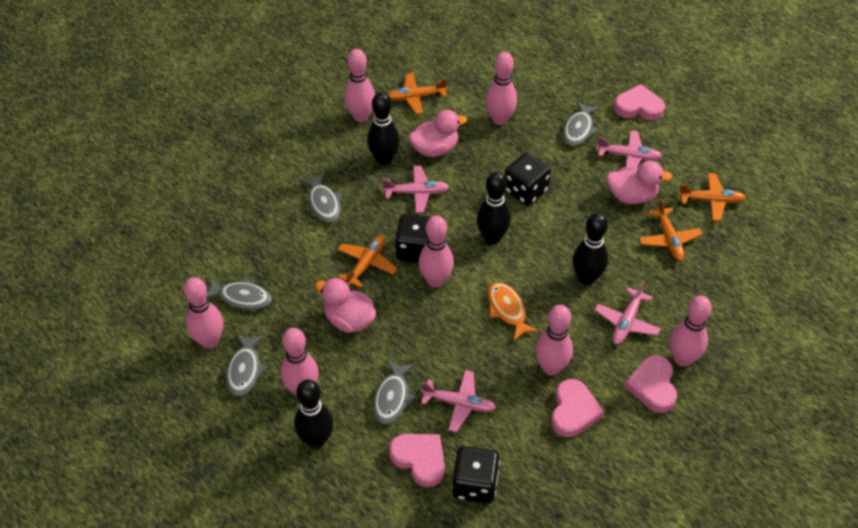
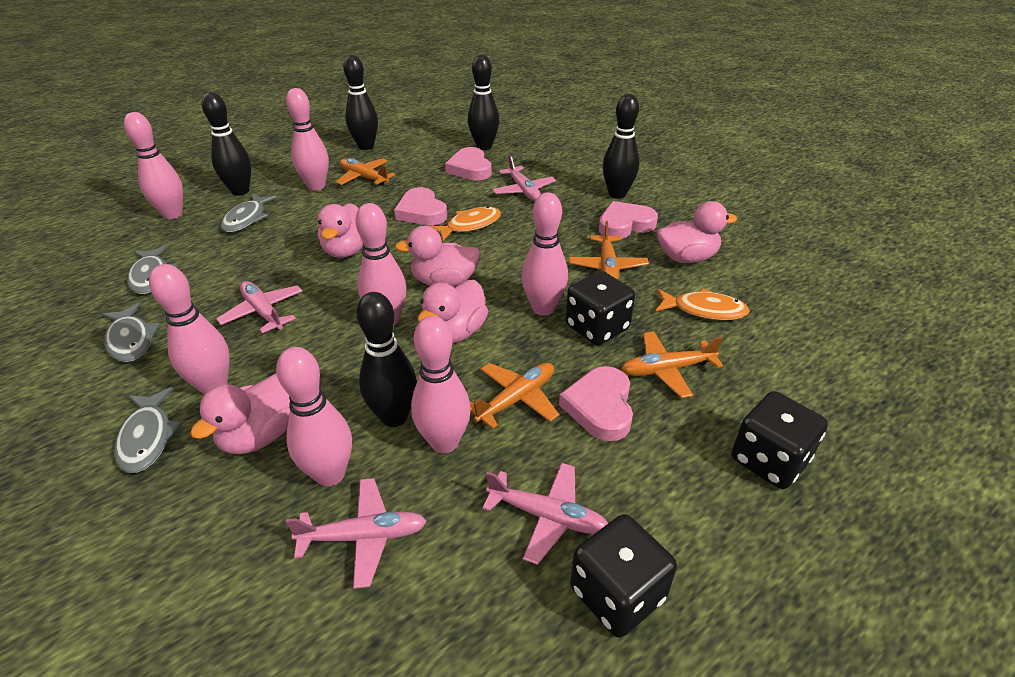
black bowling pin: 4 -> 5
grey fish: 5 -> 4
orange fish: 1 -> 2
pink duck: 3 -> 5

